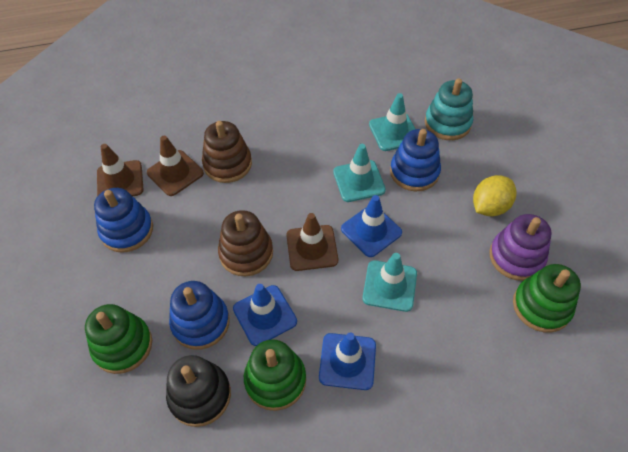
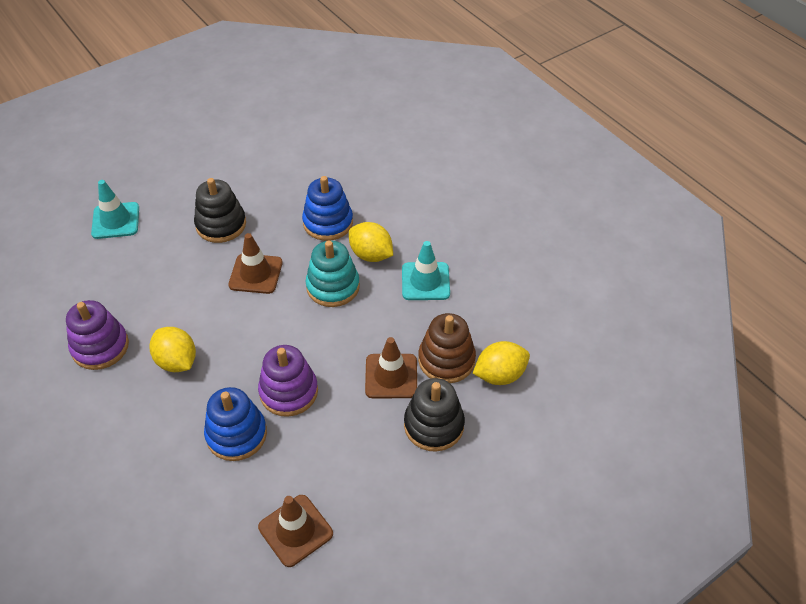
black stacking toy: 1 -> 2
blue stacking toy: 3 -> 2
blue traffic cone: 3 -> 0
brown stacking toy: 2 -> 1
green stacking toy: 3 -> 0
purple stacking toy: 1 -> 2
turquoise traffic cone: 3 -> 2
yellow lemon: 1 -> 3

